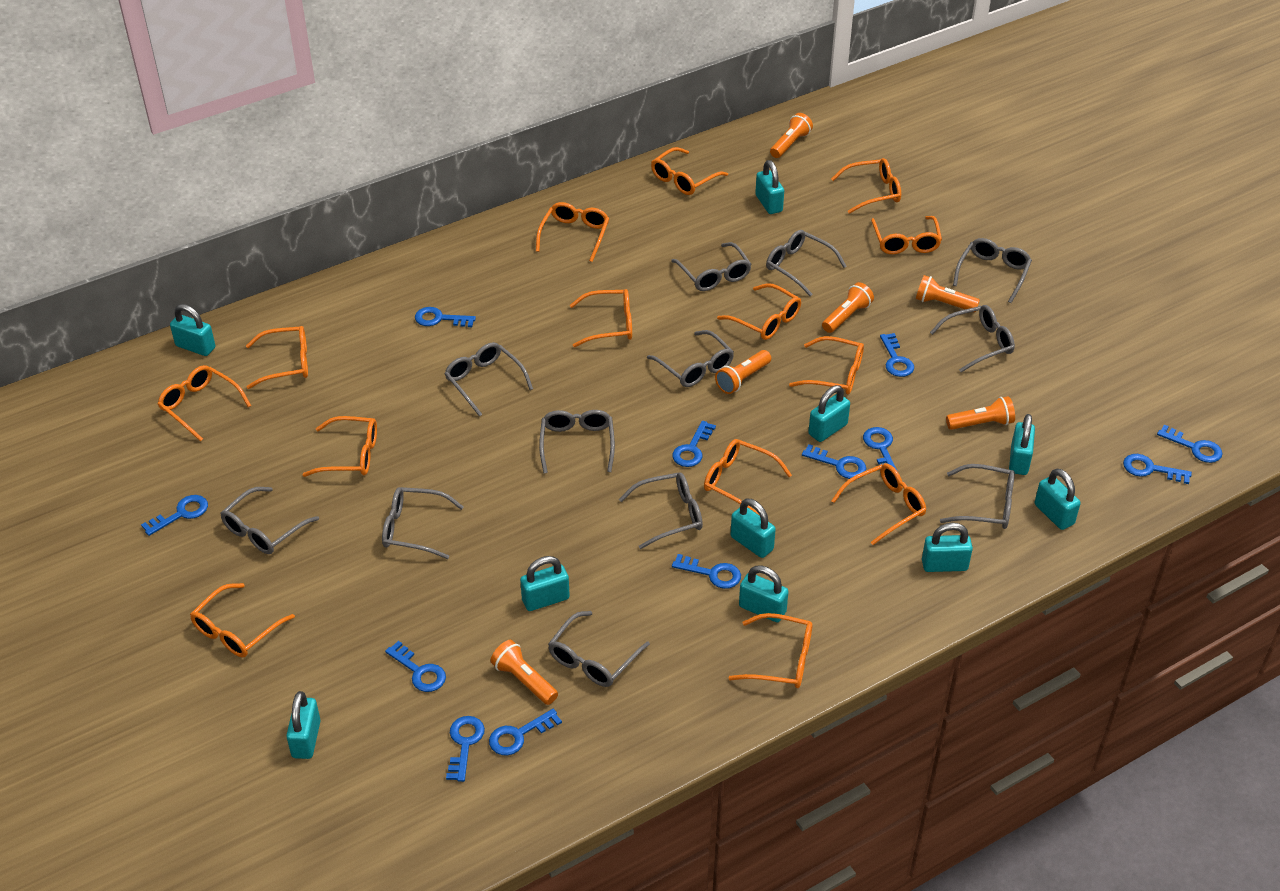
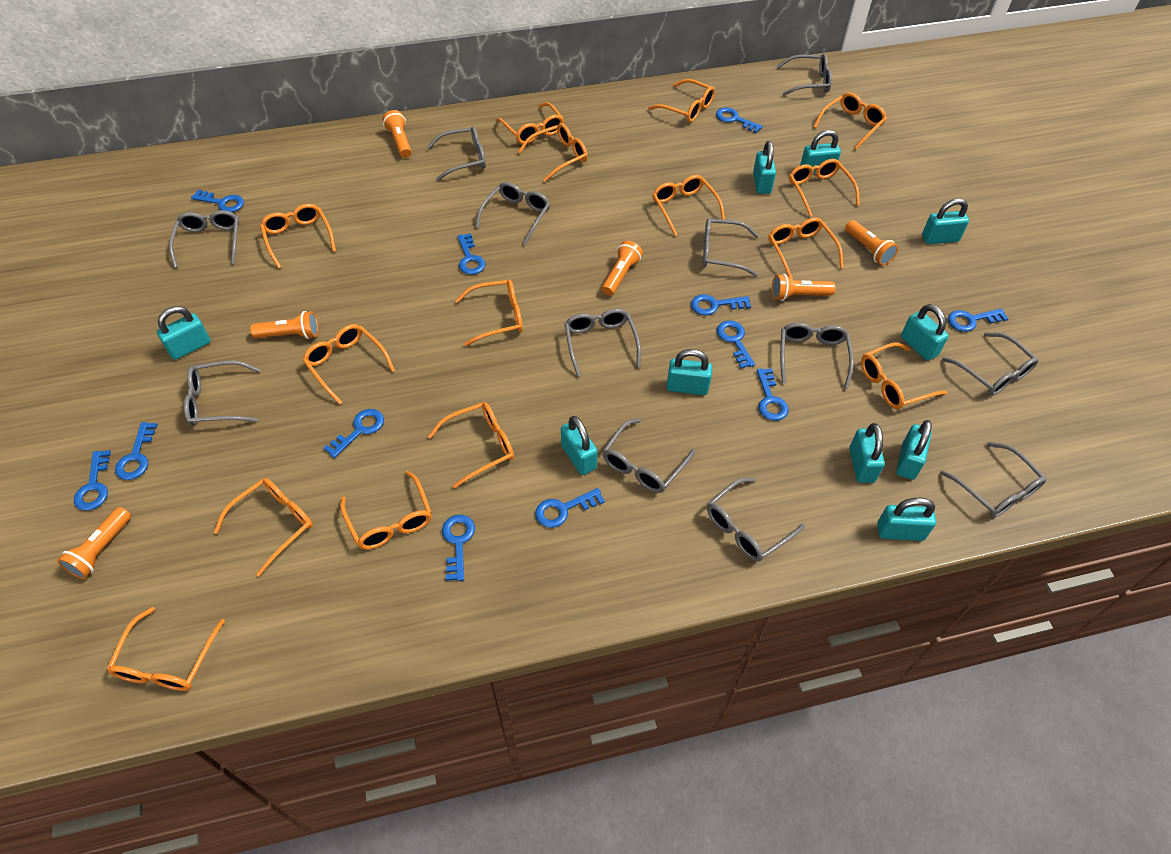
orange glasses: 14 -> 15

